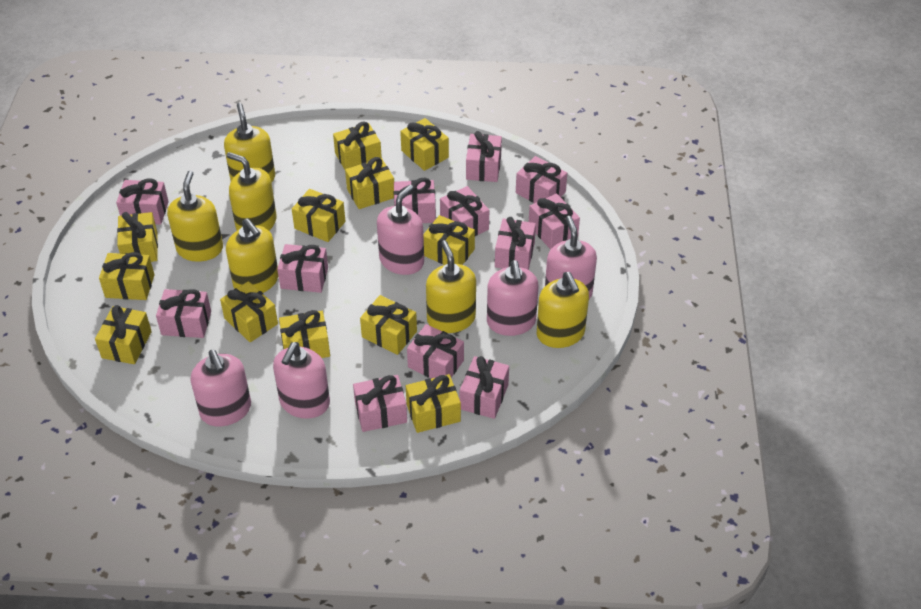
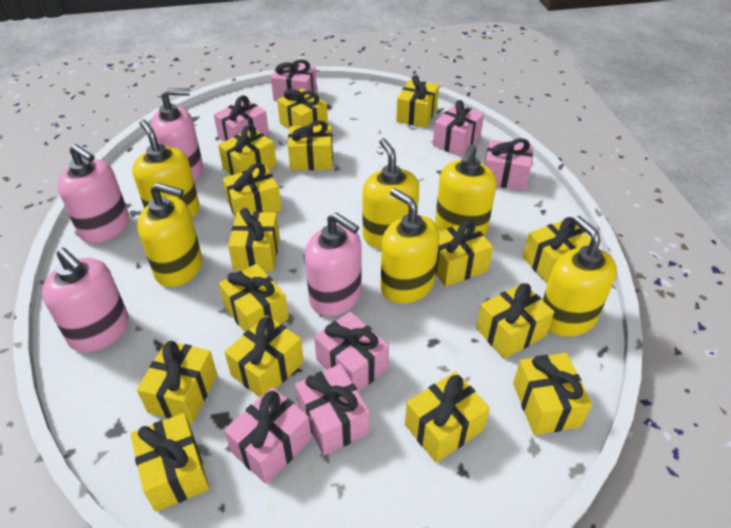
pink gift: 12 -> 7
pink soap dispenser: 5 -> 4
yellow gift: 12 -> 15

